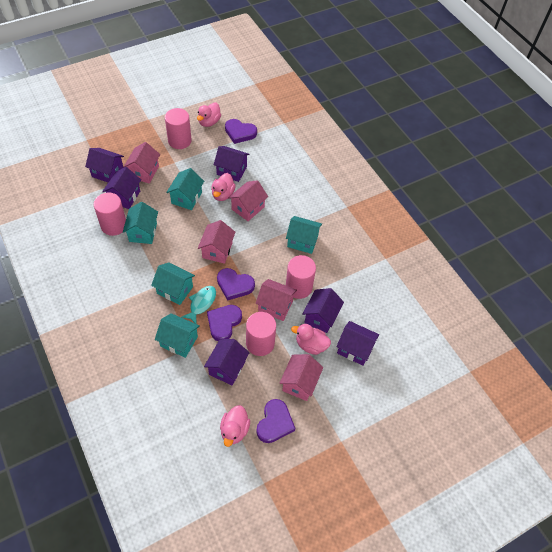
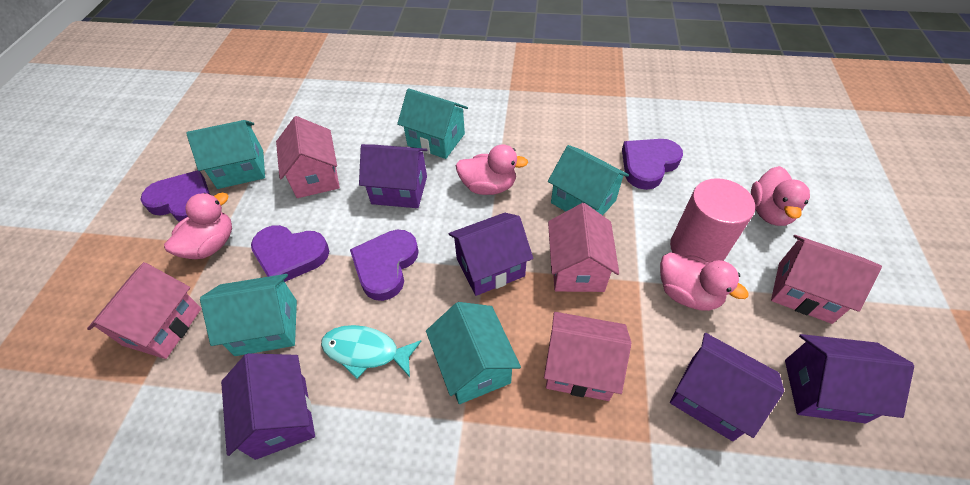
pink cylinder: 4 -> 1
purple house: 6 -> 5

